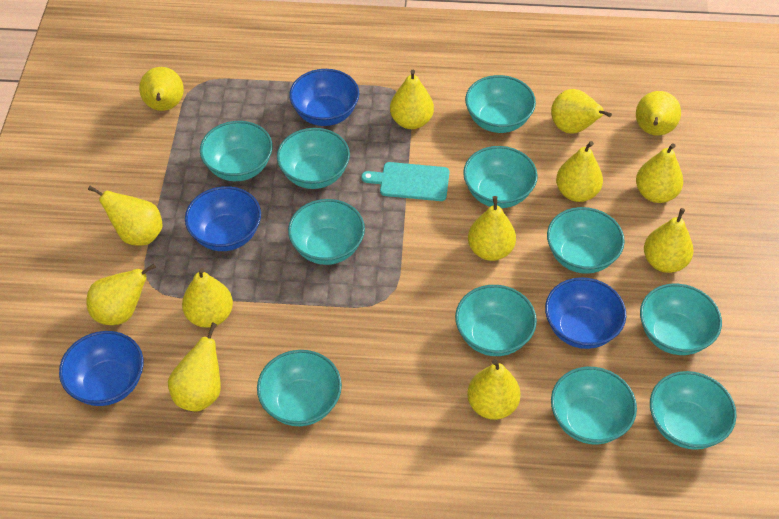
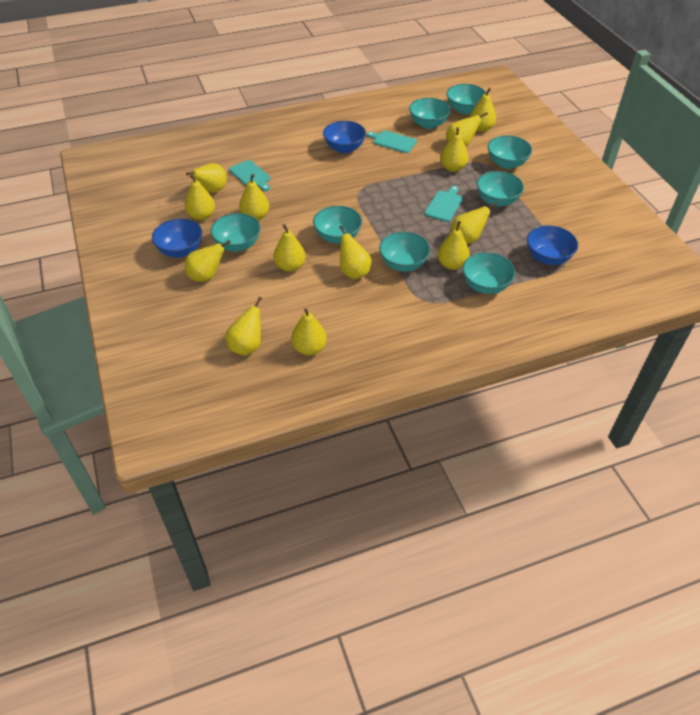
blue bowl: 4 -> 3
turquoise bowl: 11 -> 8
turquoise cutting board: 1 -> 3

